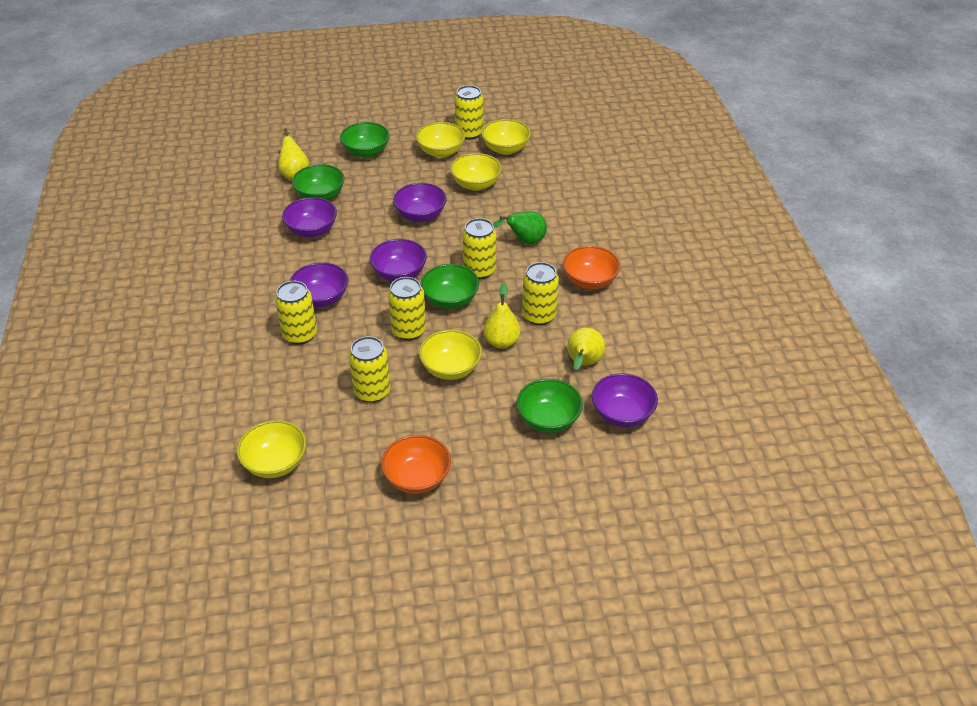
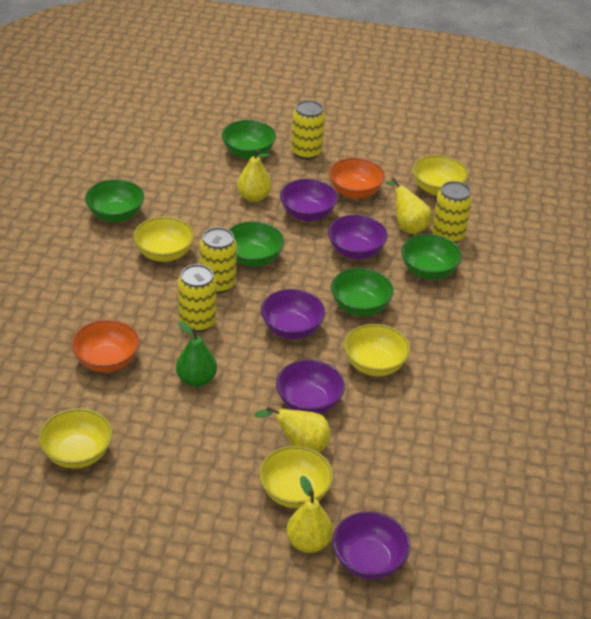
green bowl: 4 -> 5
yellow can: 6 -> 4
yellow pear: 3 -> 4

